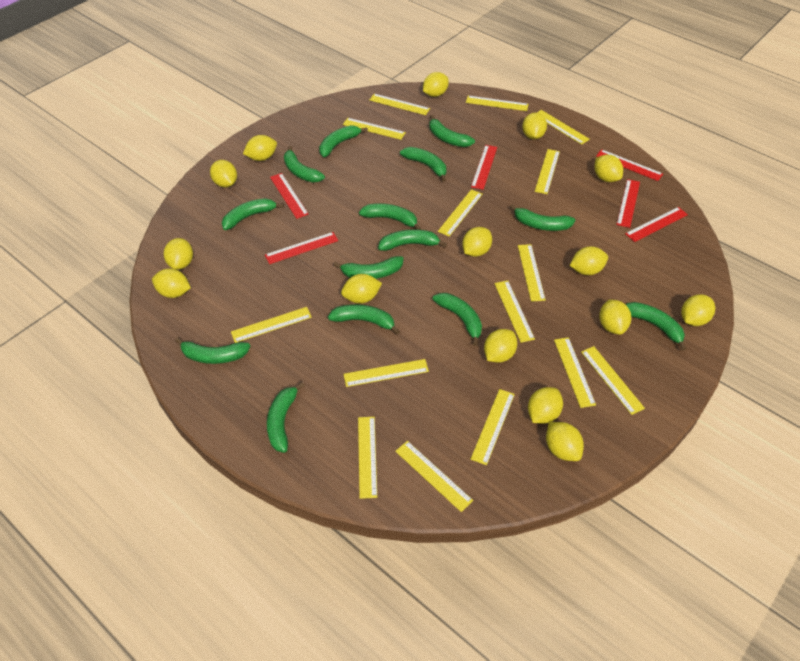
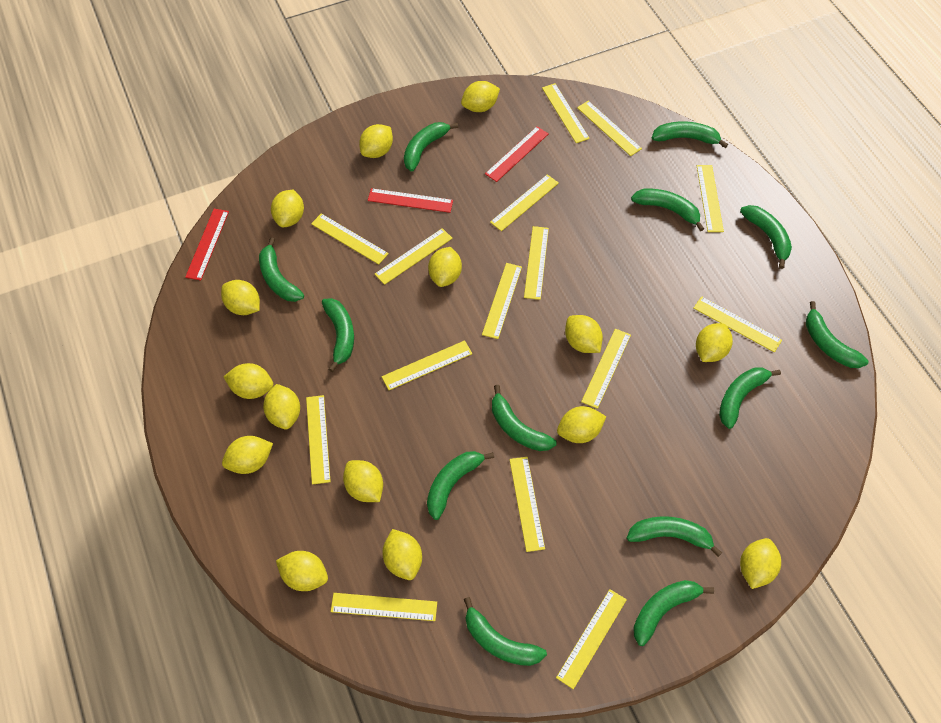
green banana: 14 -> 13
red ruler: 6 -> 3

